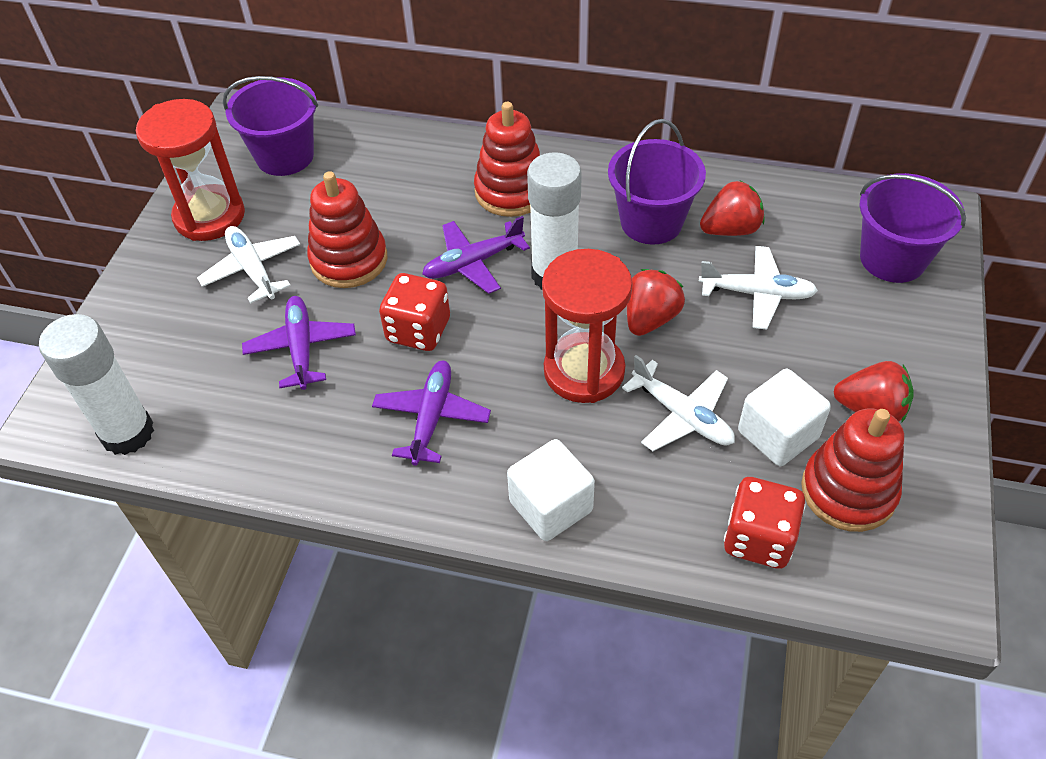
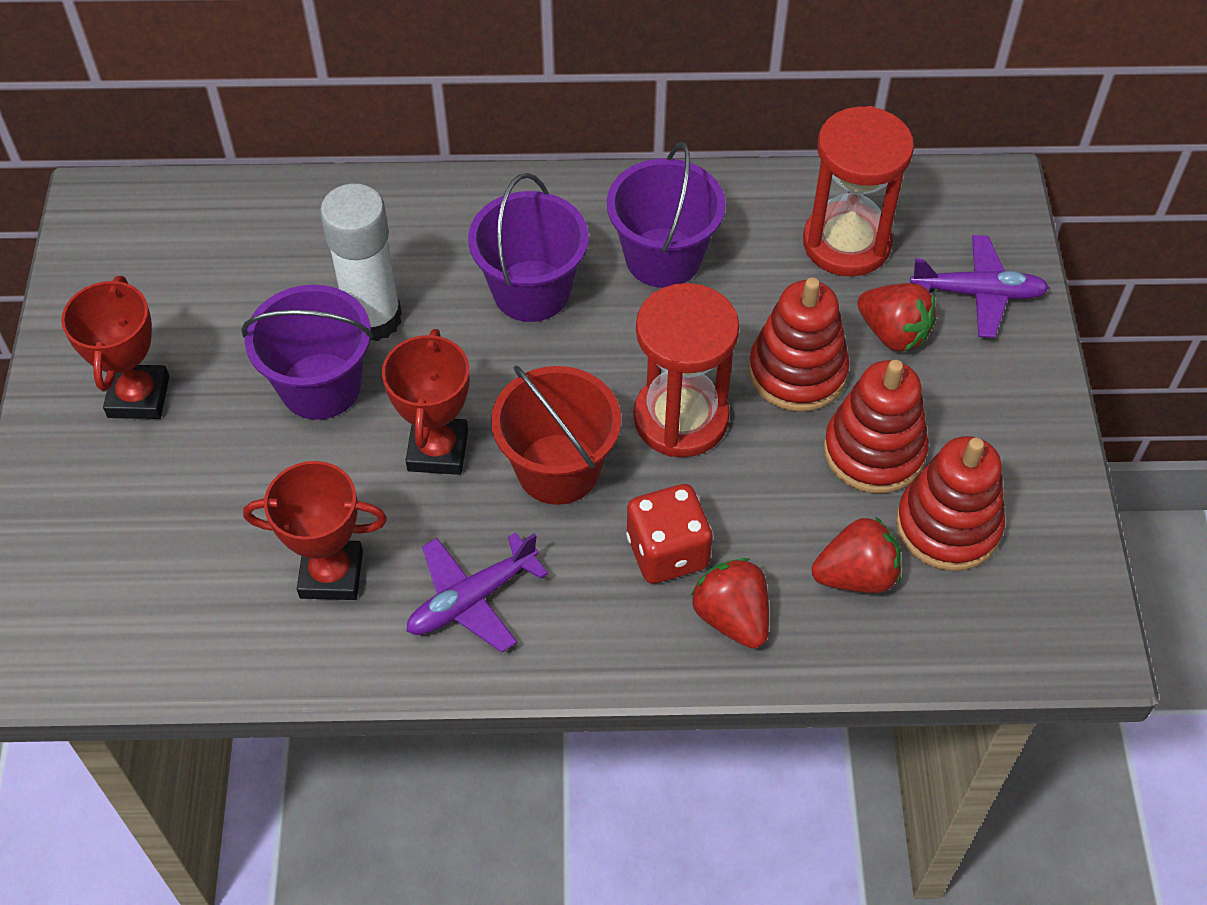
purple plane: 3 -> 2
red bucket: 0 -> 1
red dice: 2 -> 1
red trophy: 0 -> 3
white cube: 2 -> 0
white glue stick: 2 -> 1
white plane: 3 -> 0

